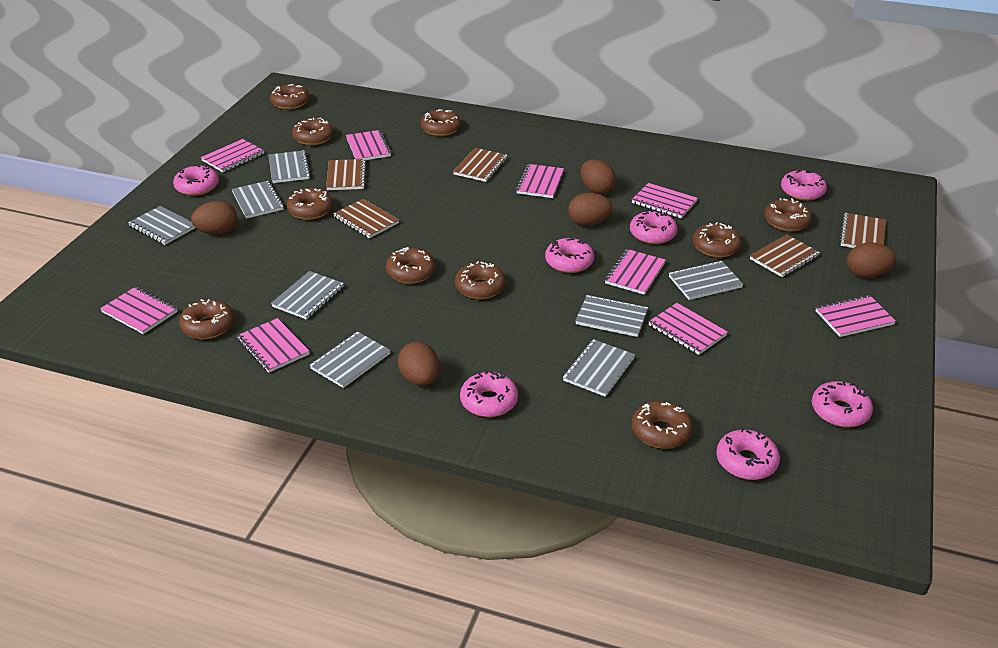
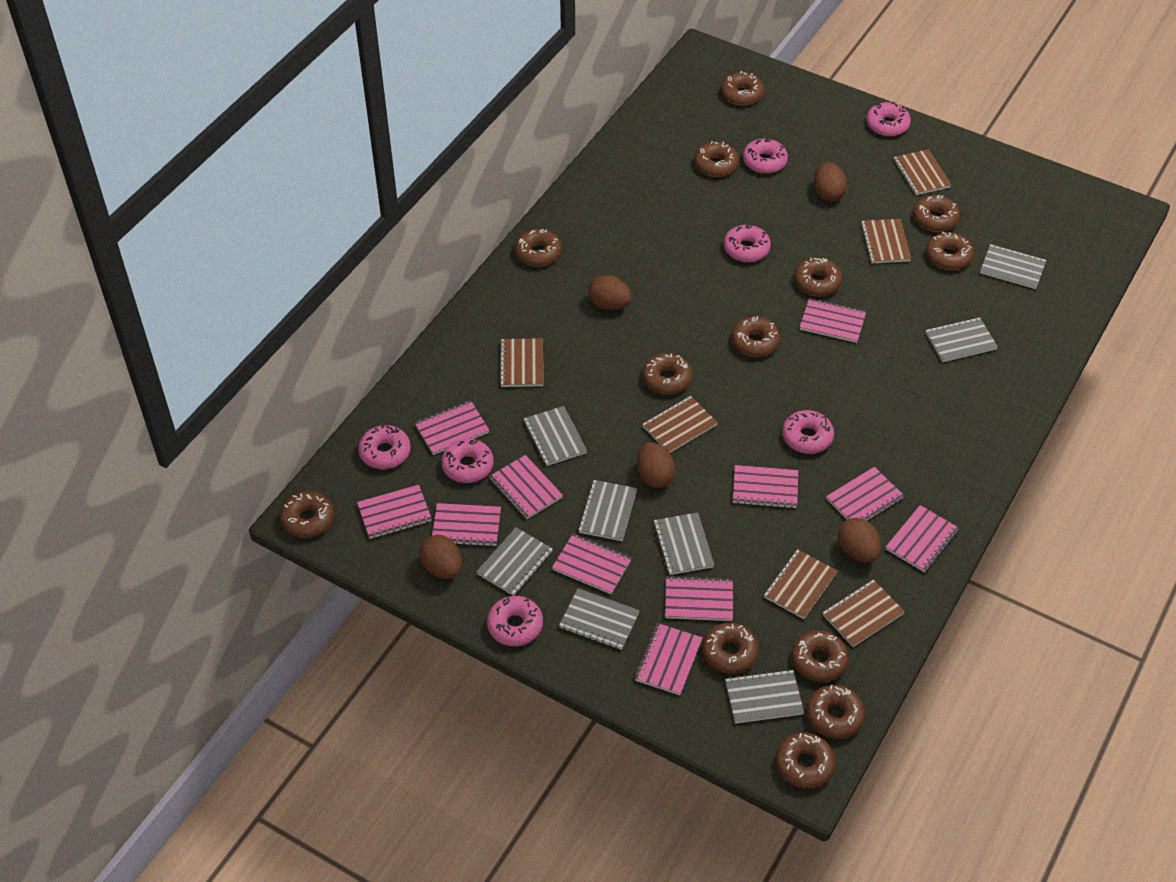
brown donut: 10 -> 13
brown notebook: 5 -> 6
pink notebook: 9 -> 11

